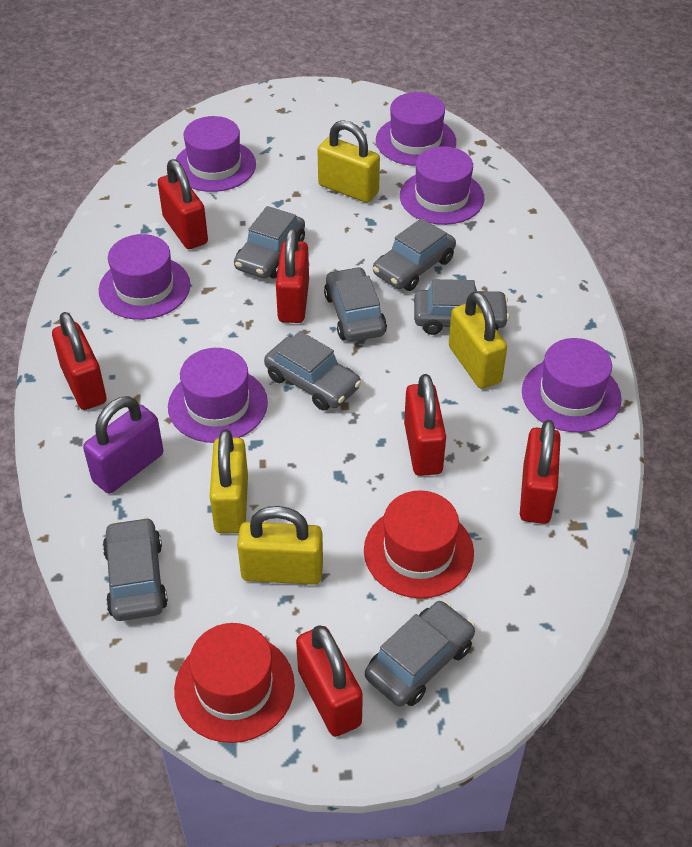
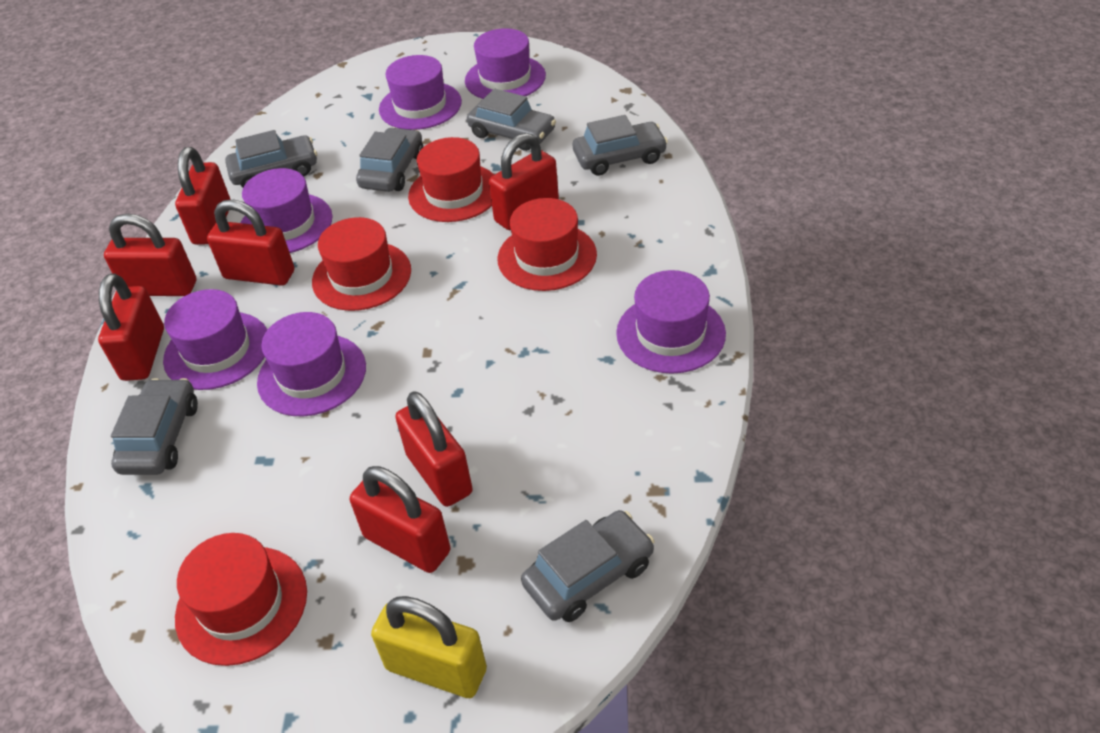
grey car: 7 -> 6
purple padlock: 1 -> 0
red hat: 2 -> 4
red padlock: 6 -> 7
yellow padlock: 4 -> 1

